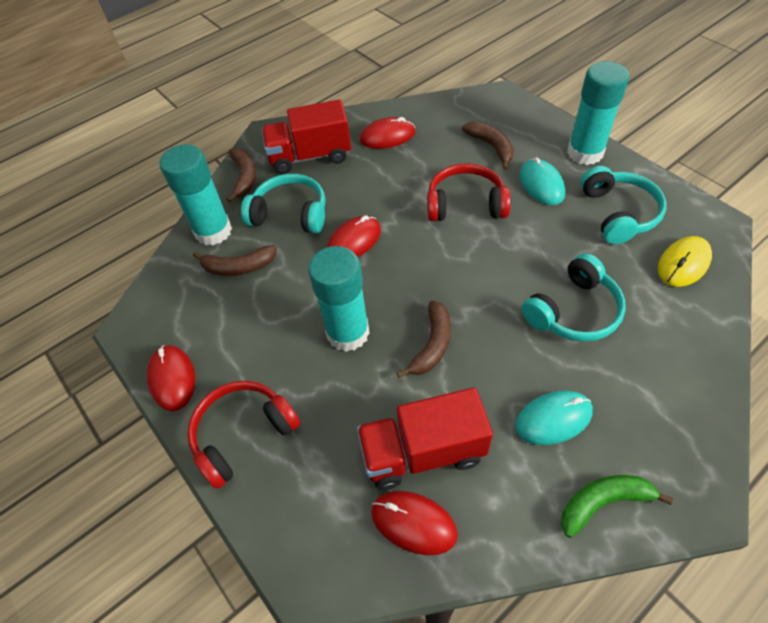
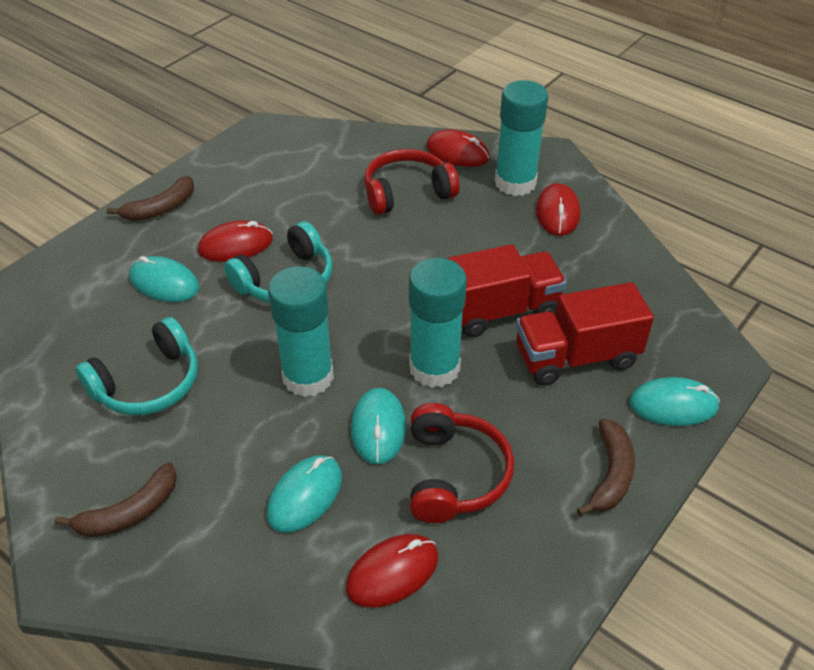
brown banana: 4 -> 3
green banana: 1 -> 0
turquoise headphones: 3 -> 2
turquoise mouse: 2 -> 4
yellow mouse: 1 -> 0

